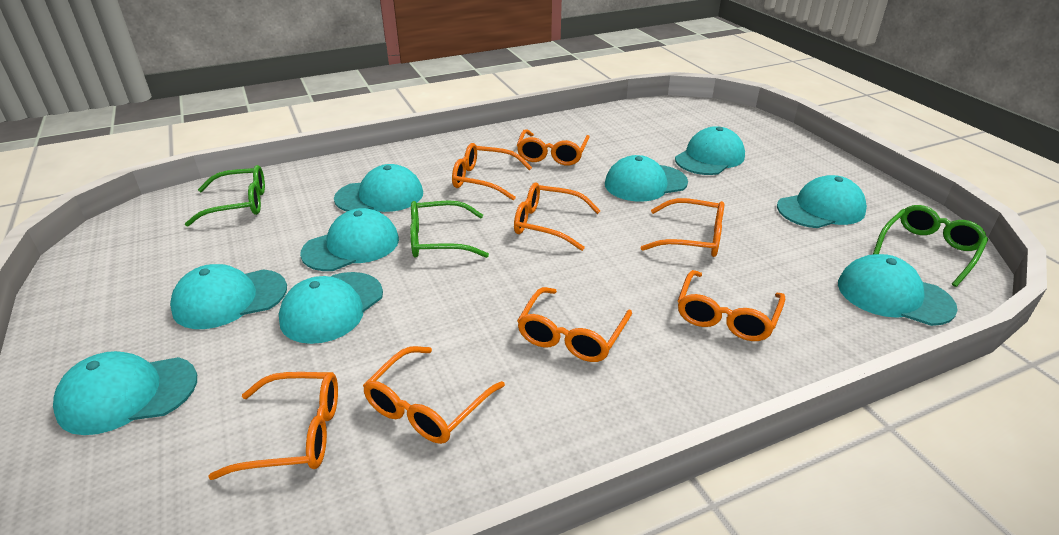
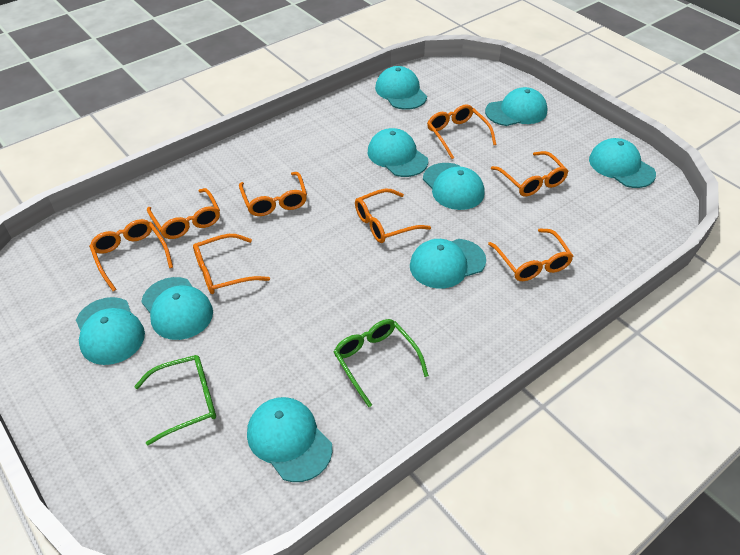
green glasses: 3 -> 2

